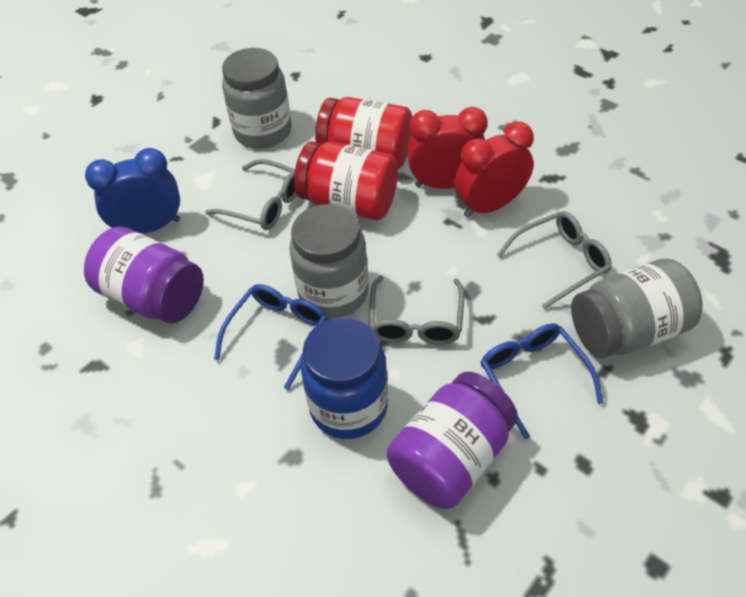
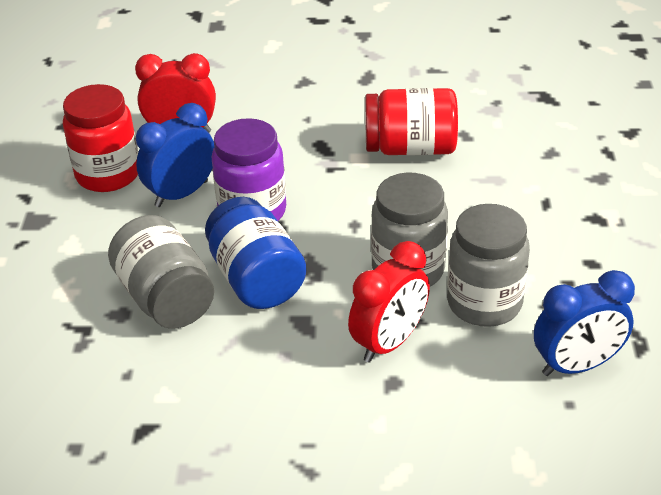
blue clock: 1 -> 2
blue glasses: 2 -> 0
grey glasses: 3 -> 0
purple jar: 2 -> 1

